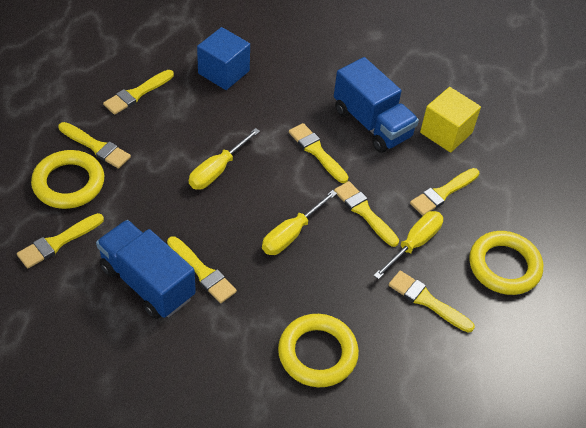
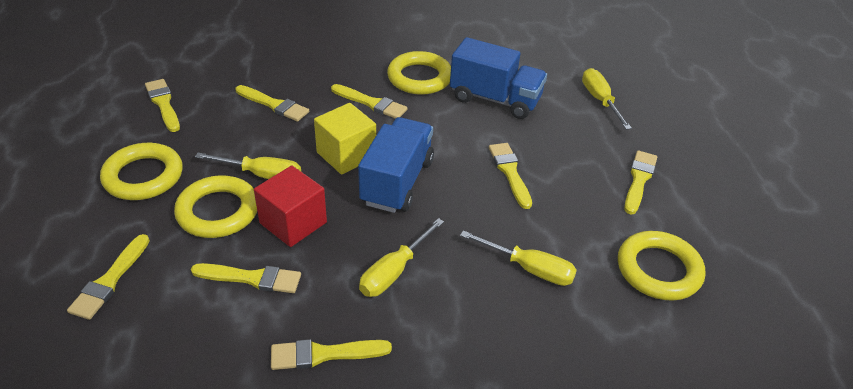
blue cube: 1 -> 0
red cube: 0 -> 1
yellow ring: 3 -> 4
yellow screwdriver: 3 -> 4

